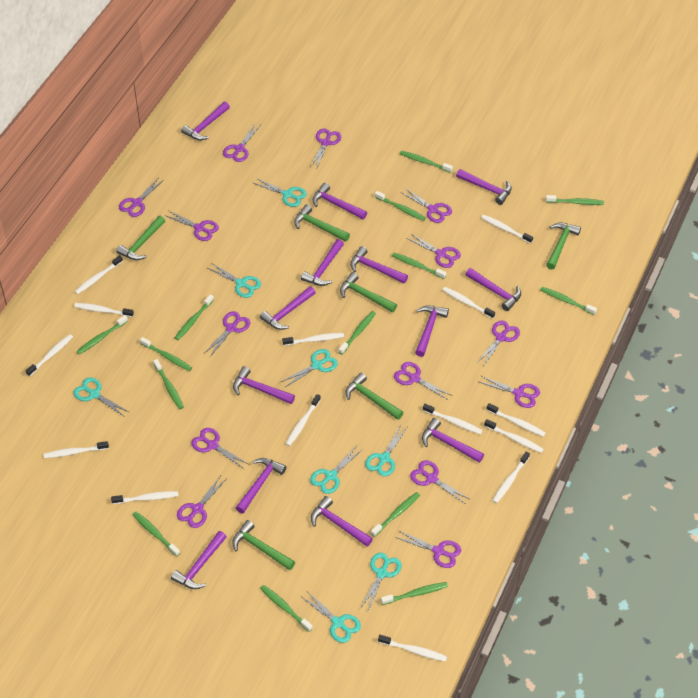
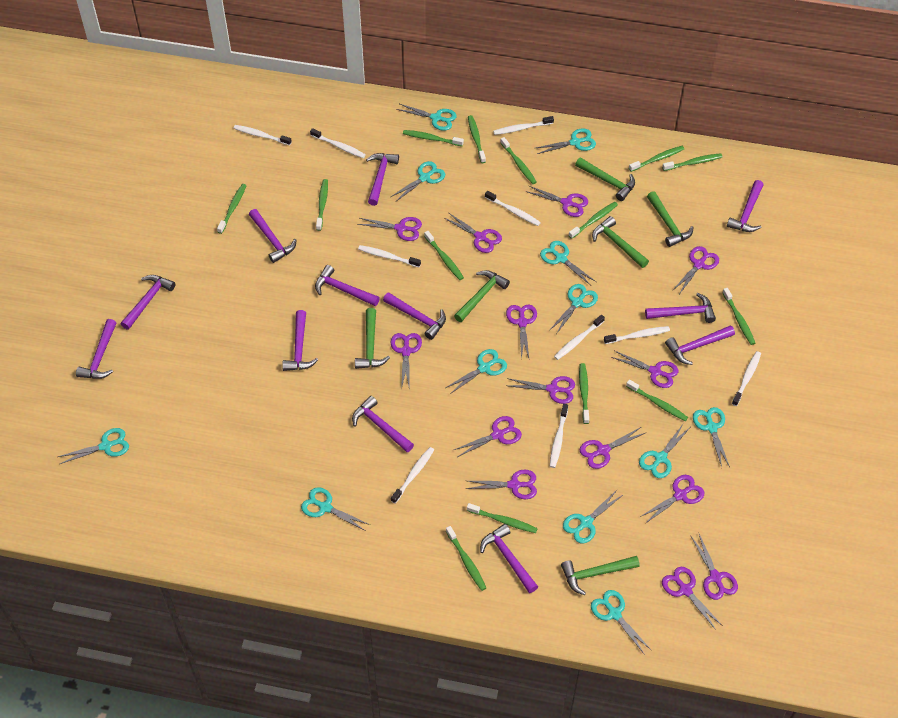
purple hammer: 13 -> 12
turquoise scissors: 8 -> 12
white toothbrush: 14 -> 10

